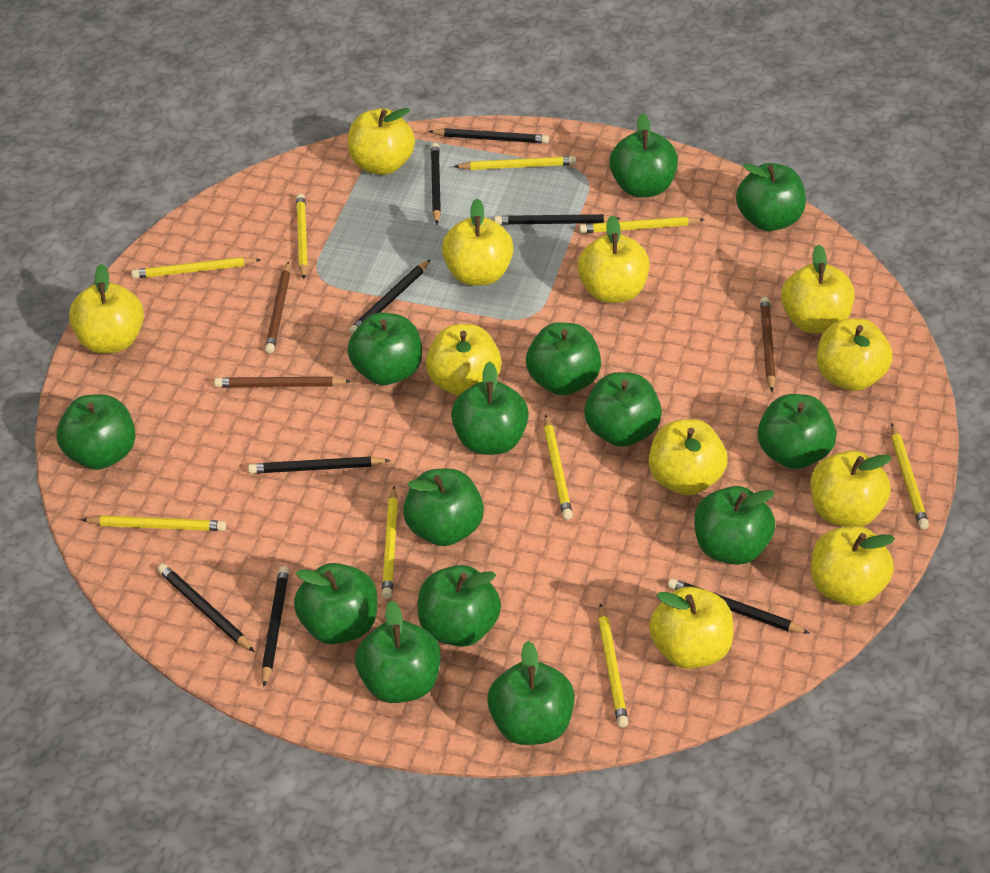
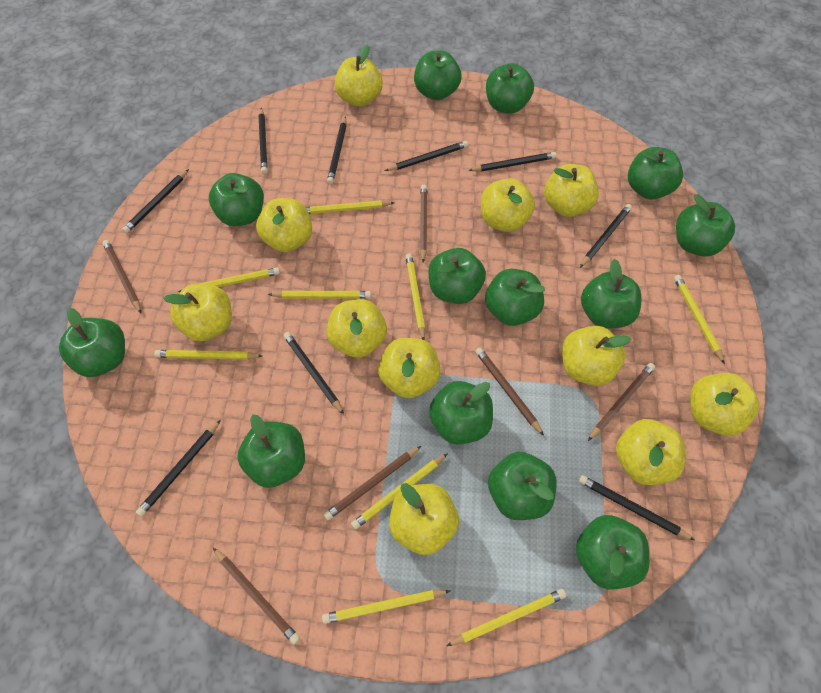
black pencil: 8 -> 9
brown pencil: 3 -> 6
green apple: 14 -> 13

